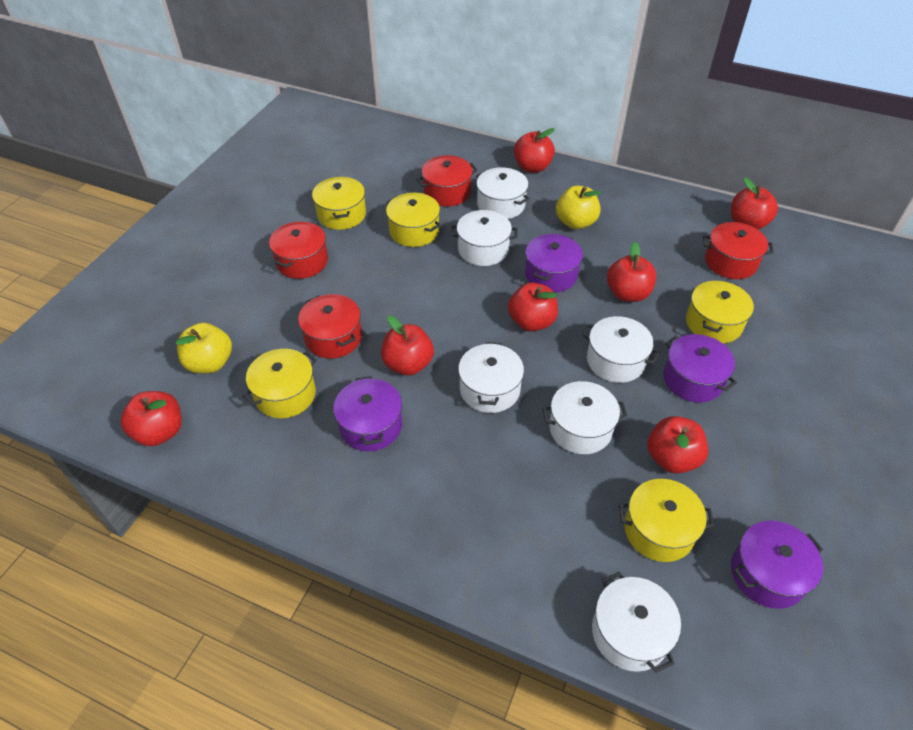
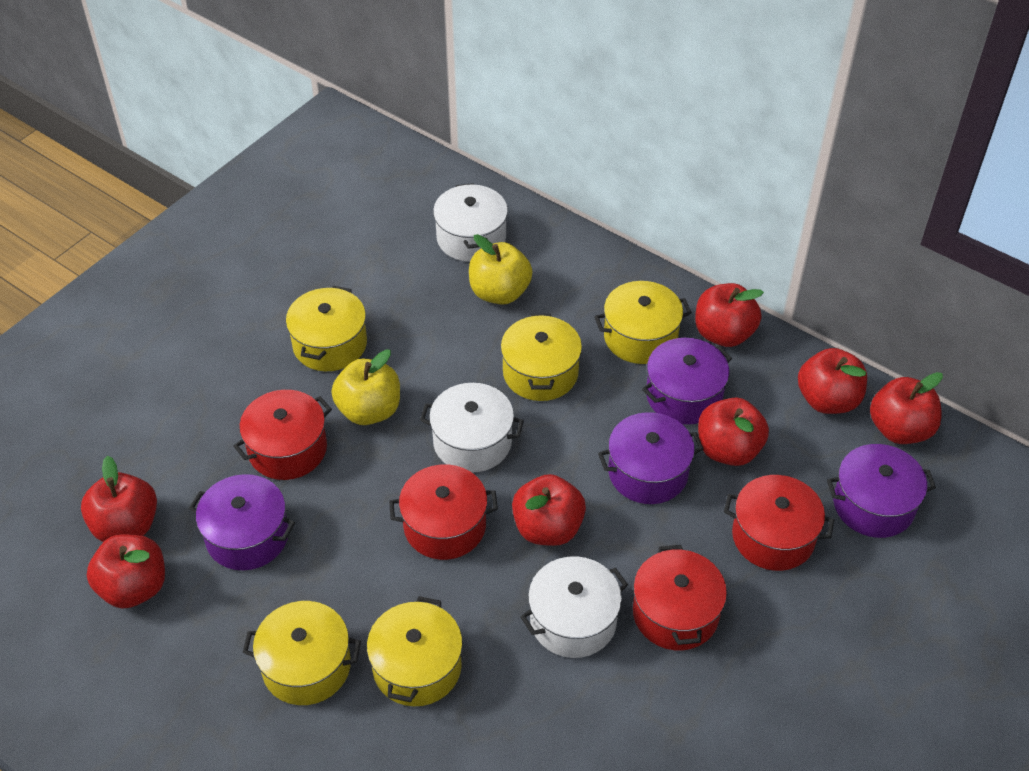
white pot: 6 -> 3

